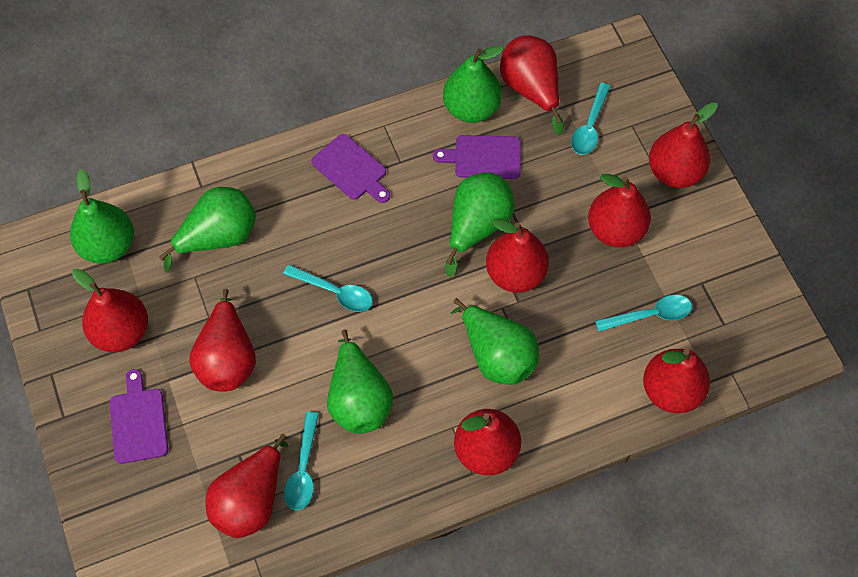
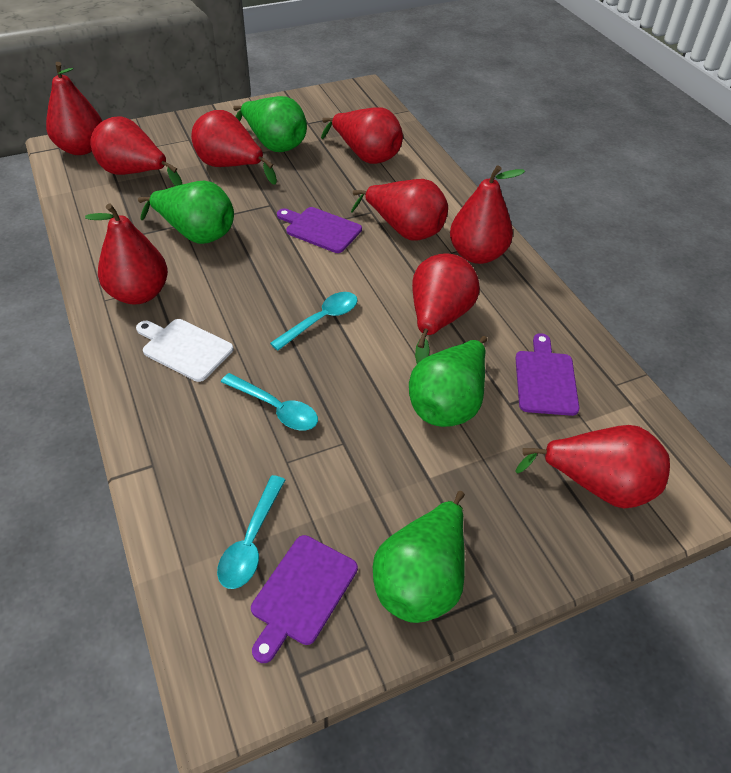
green pear: 6 -> 4
turquoise spoon: 4 -> 3
white cutting board: 0 -> 1

